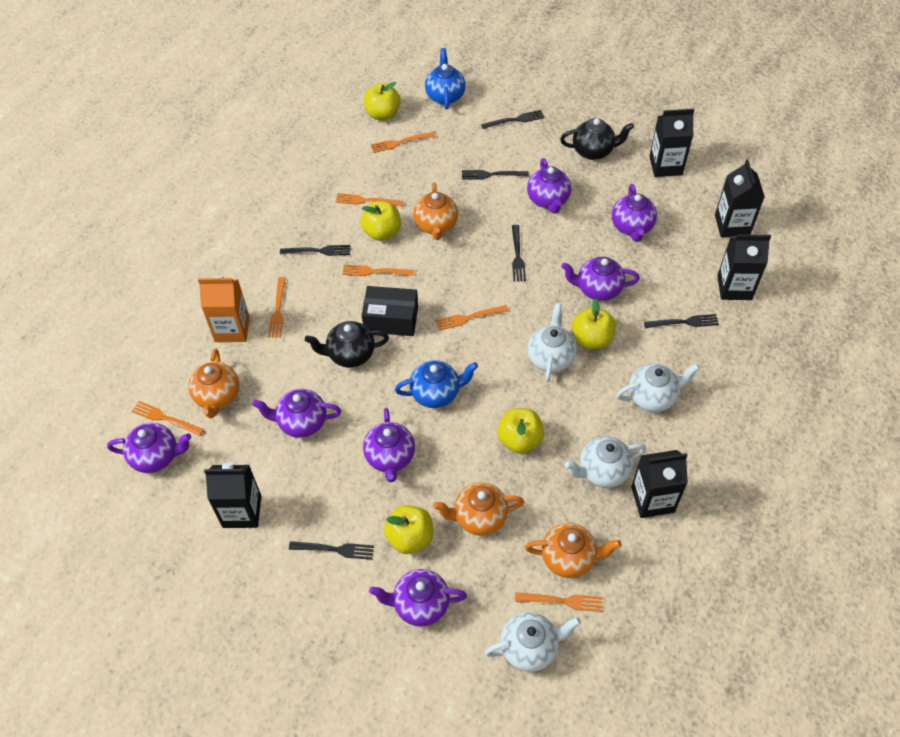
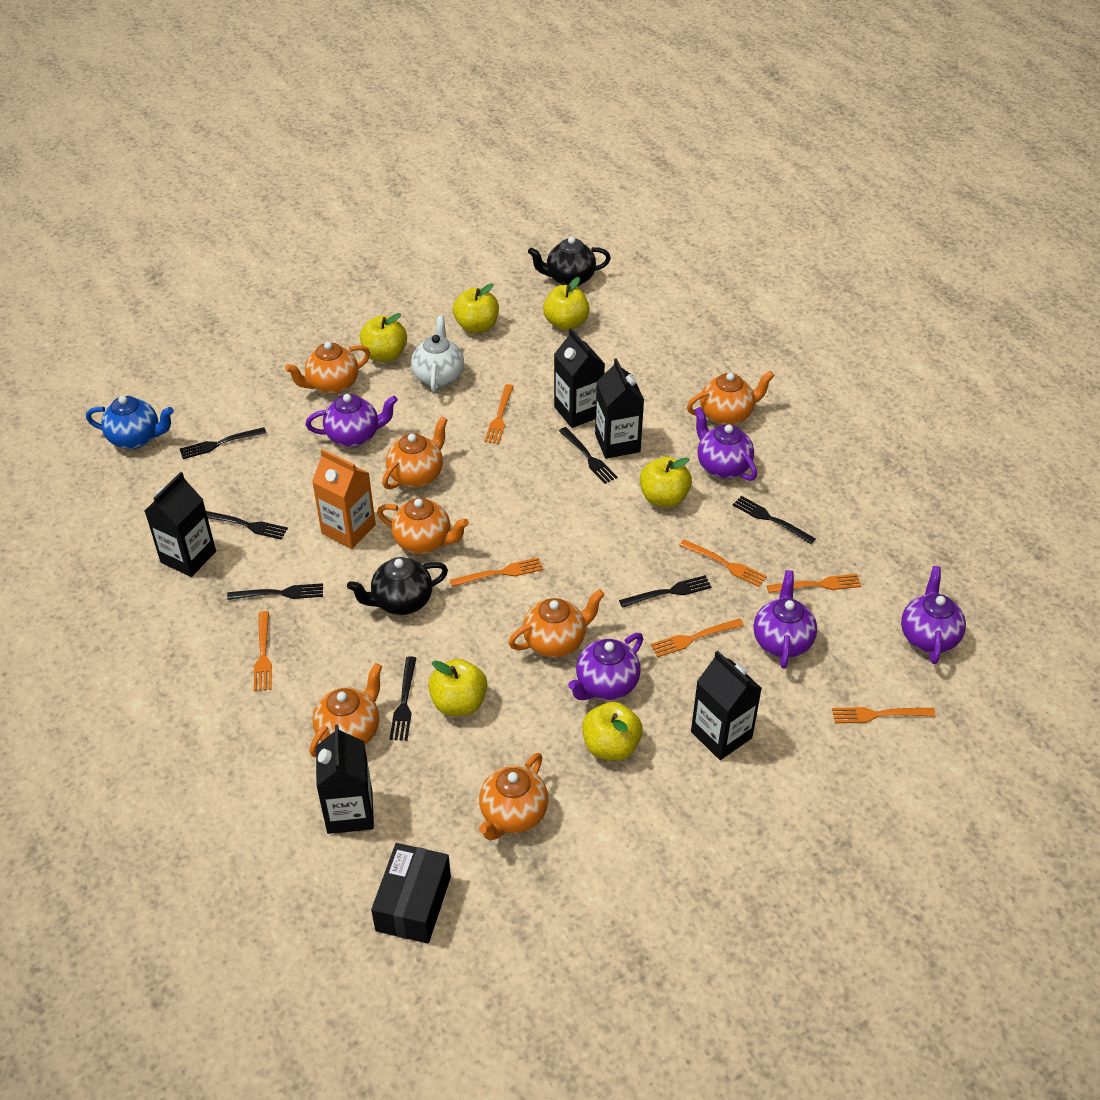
black fork: 6 -> 7
blue teapot: 2 -> 1
orange teapot: 4 -> 7
purple teapot: 7 -> 5
white teapot: 4 -> 1
yellow apple: 5 -> 6

